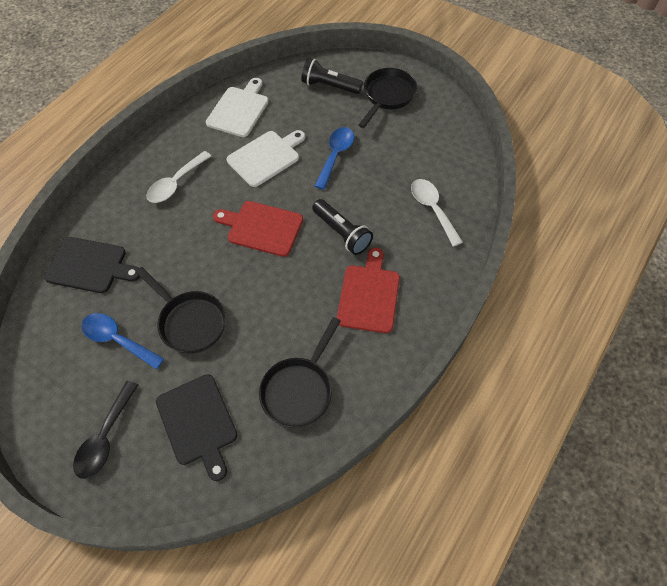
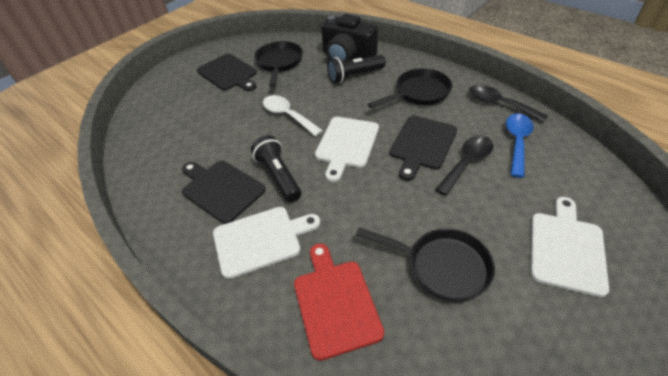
black camera: 0 -> 1
black cutting board: 2 -> 3
black spoon: 1 -> 2
blue spoon: 2 -> 1
red cutting board: 2 -> 1
white cutting board: 2 -> 3
white spoon: 2 -> 1

